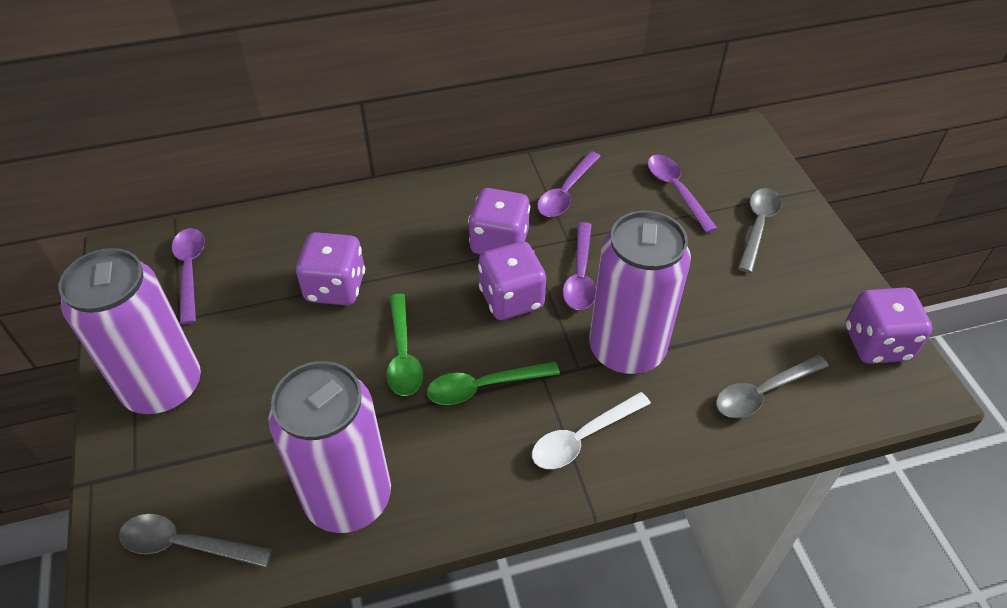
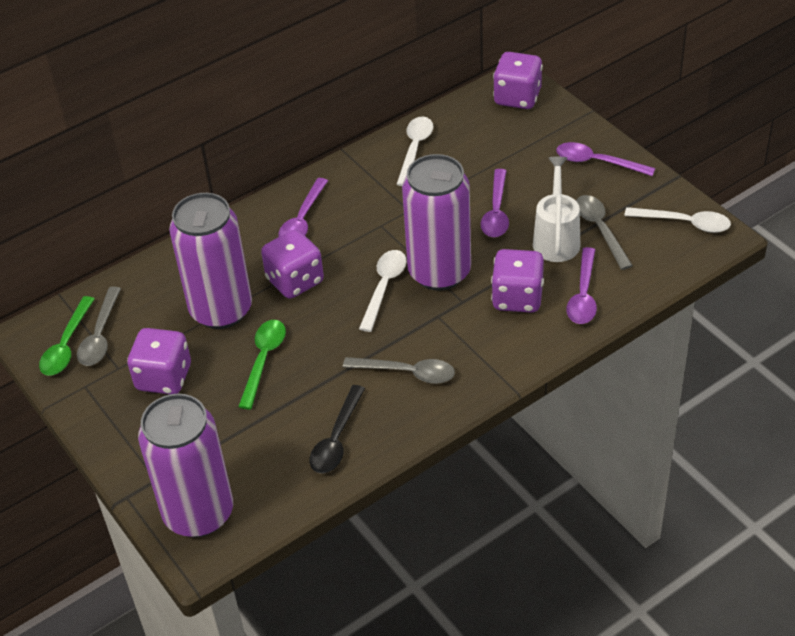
black spoon: 0 -> 1
white spoon: 1 -> 3
white watering can: 0 -> 1

